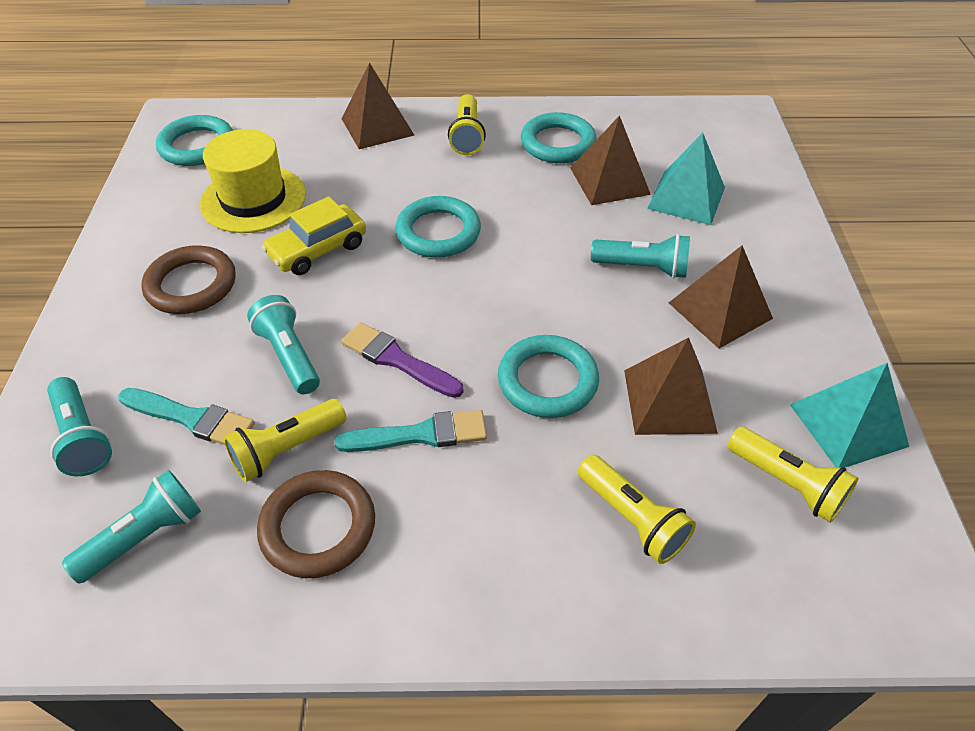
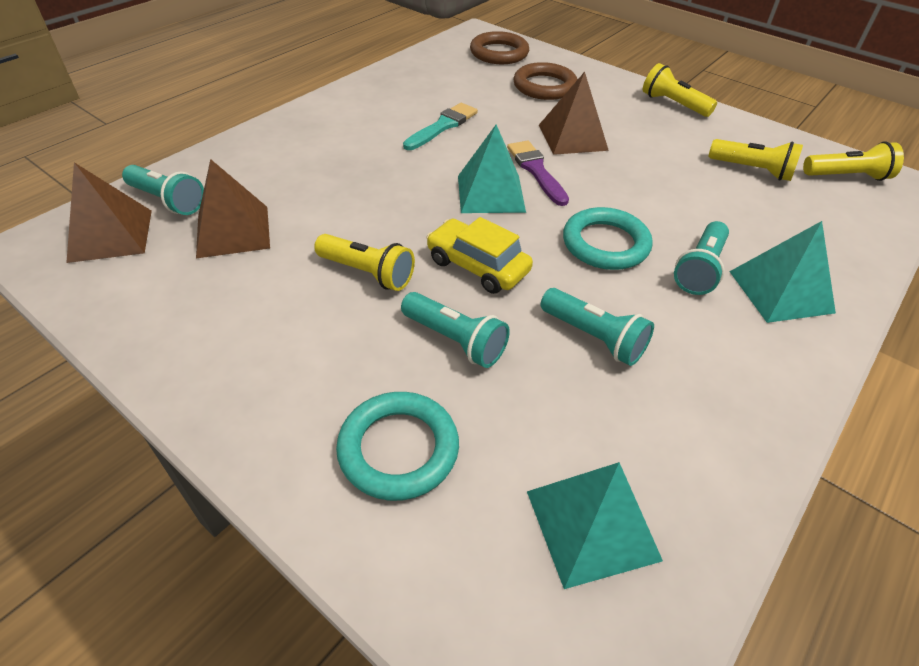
brown pyramid: 4 -> 3
turquoise brush: 2 -> 1
turquoise pyramid: 2 -> 3
turquoise ring: 4 -> 2
yellow hat: 1 -> 0

